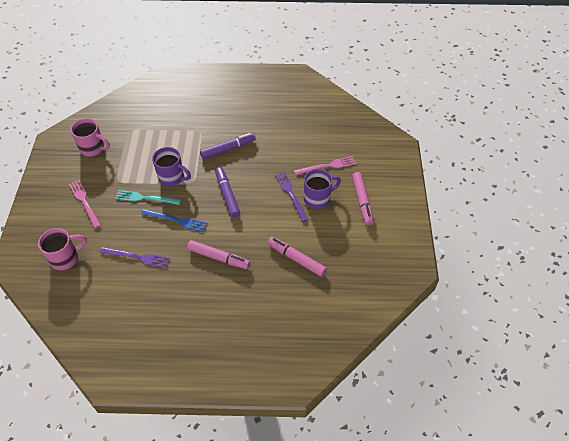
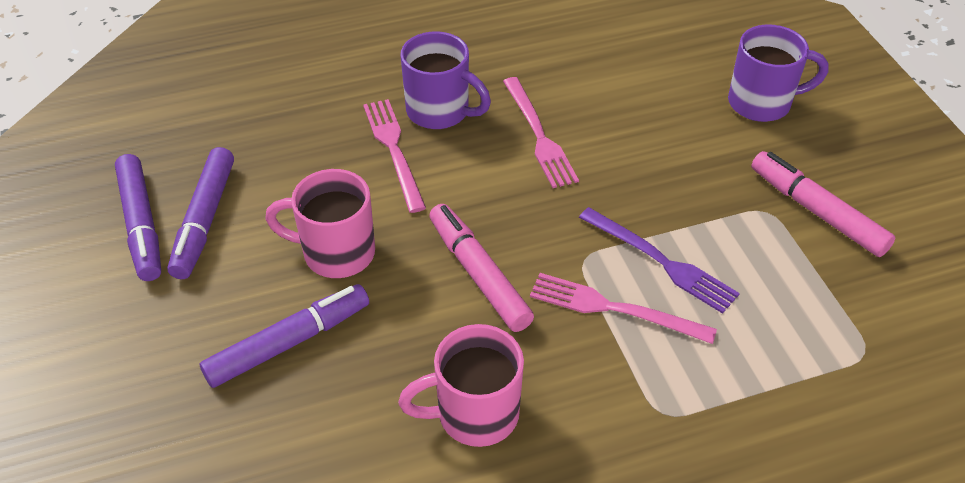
blue fork: 1 -> 0
pink fork: 2 -> 3
pink marker: 3 -> 2
purple fork: 2 -> 1
purple marker: 2 -> 3
turquoise fork: 1 -> 0

